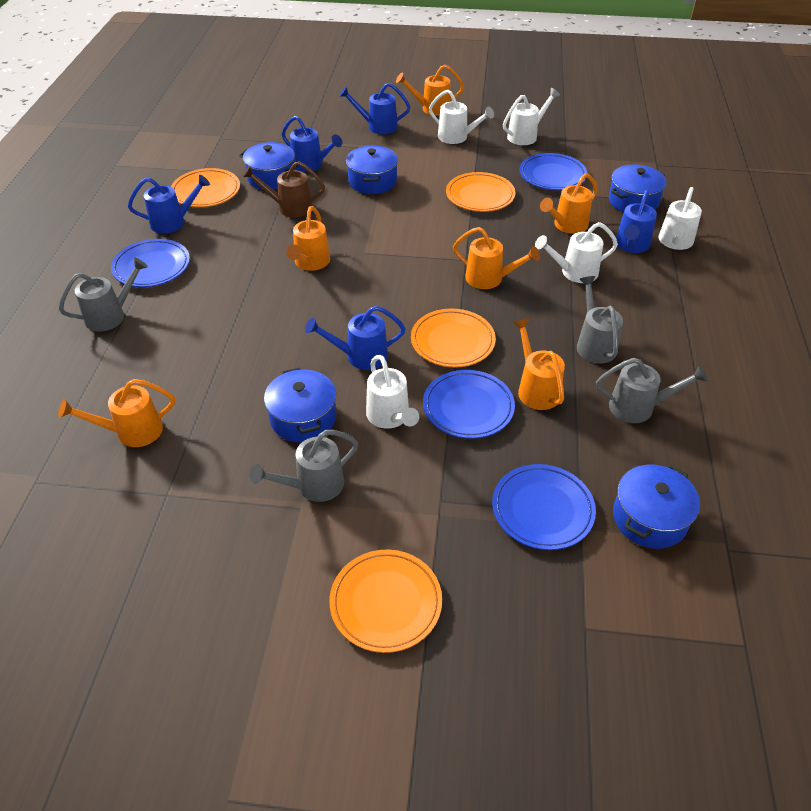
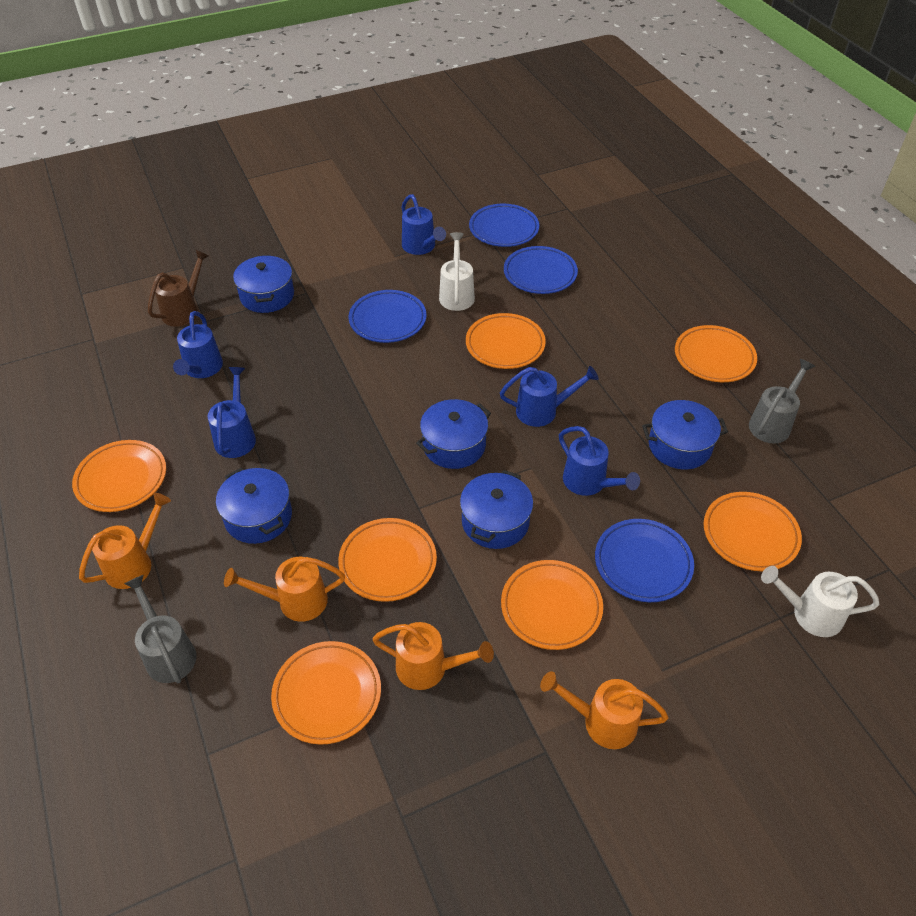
grey watering can: 4 -> 2
orange plate: 4 -> 7
orange watering can: 6 -> 4
white watering can: 5 -> 2

